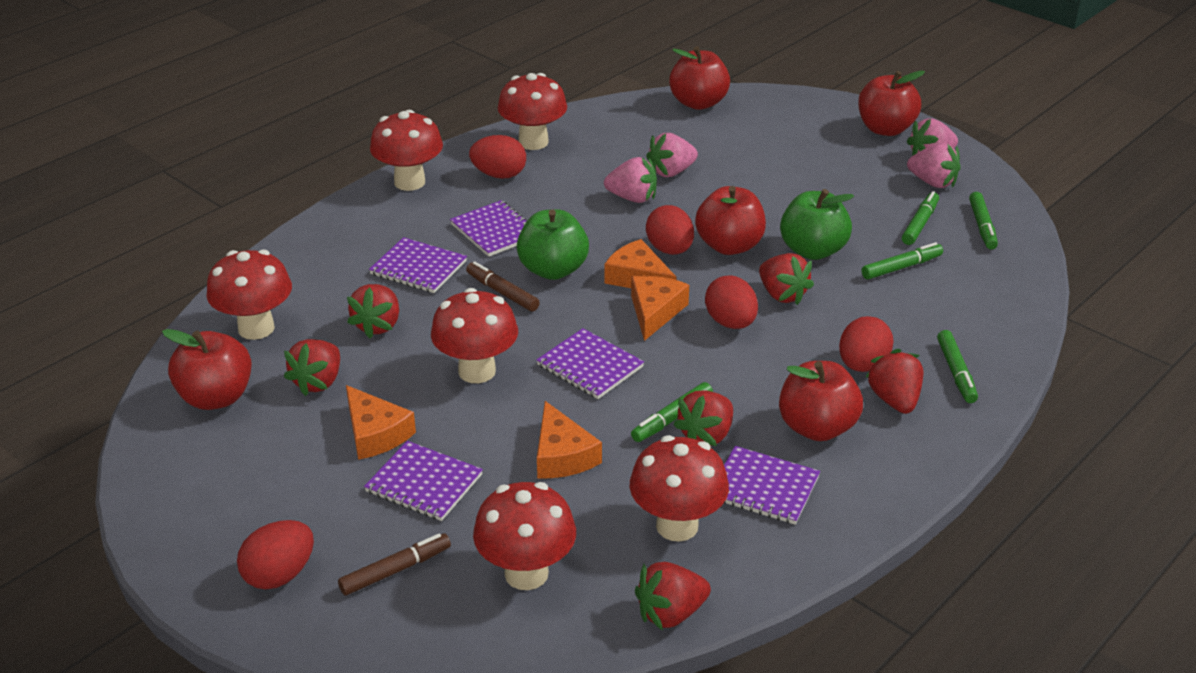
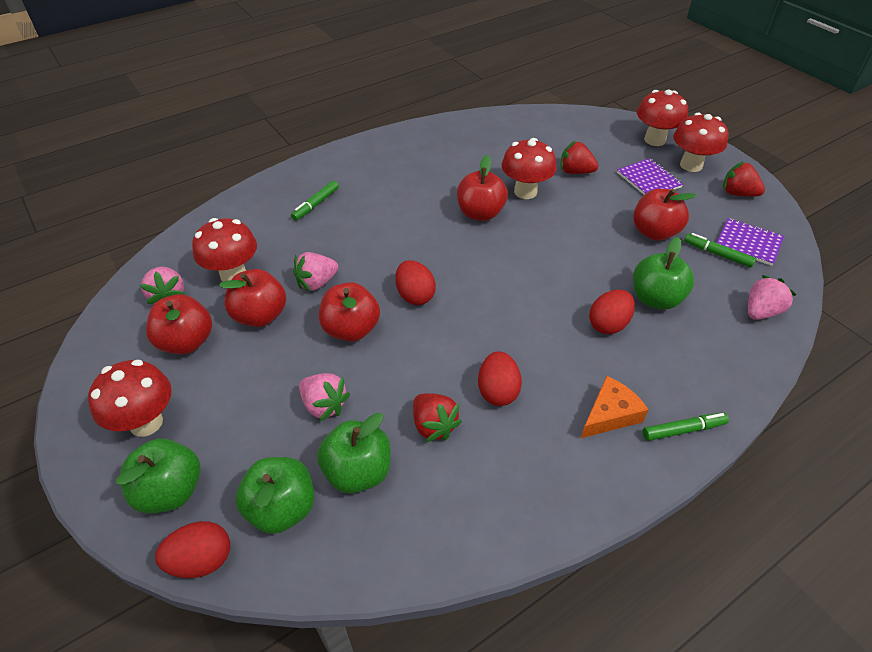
brown marker: 2 -> 0
green apple: 2 -> 4
green marker: 5 -> 3
orange cheese: 4 -> 1
purple notebook: 5 -> 2
red egg: 5 -> 4
red mushroom: 6 -> 5
red strawberry: 6 -> 3

